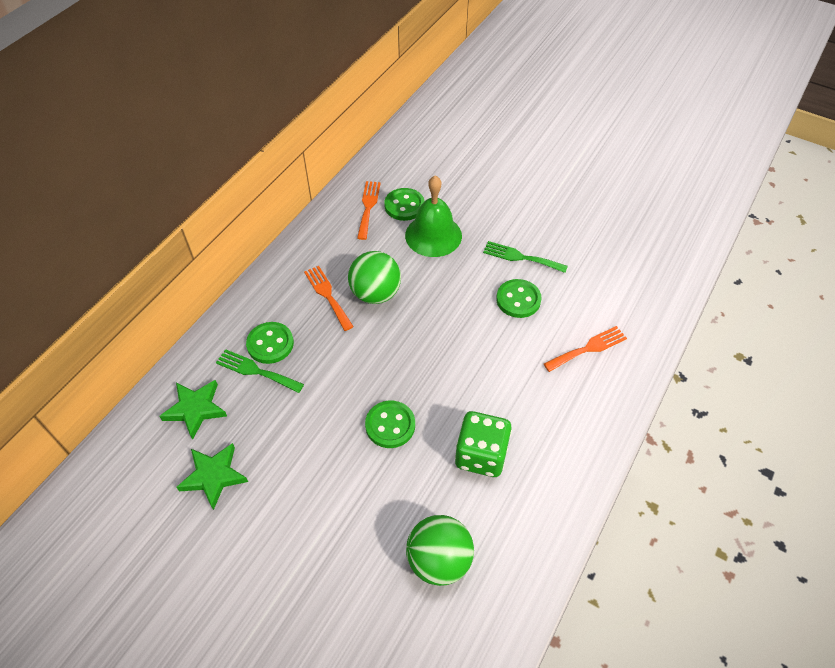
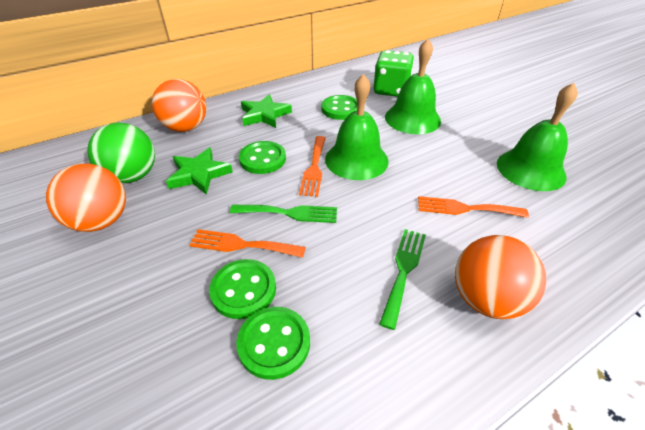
green ball: 2 -> 1
green bell: 1 -> 3
orange ball: 0 -> 3

